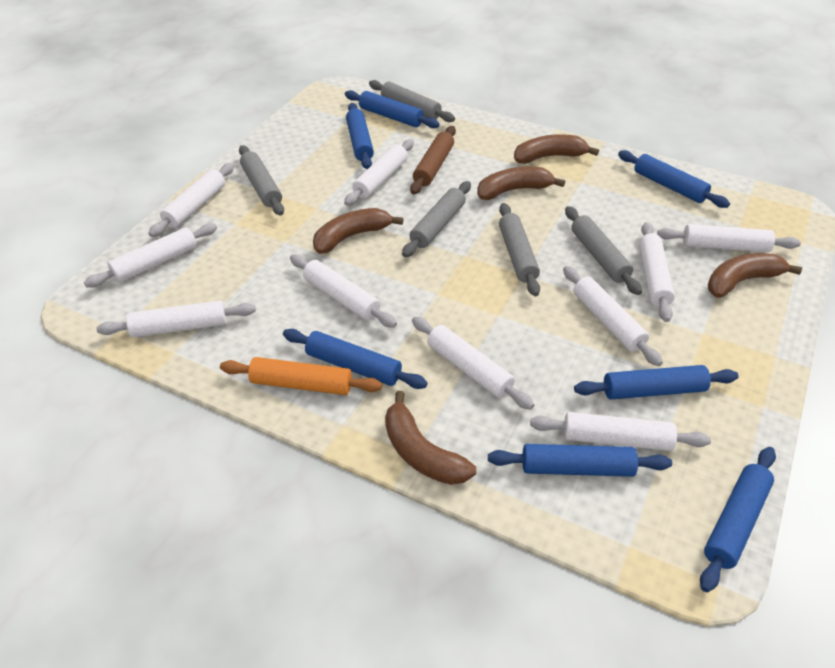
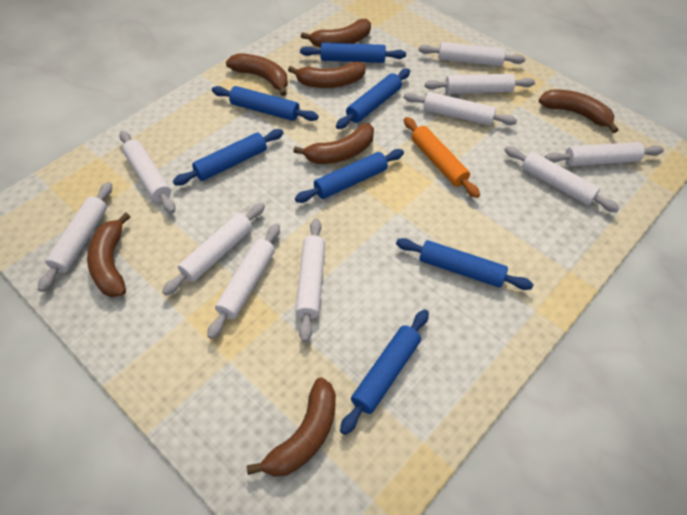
brown banana: 5 -> 7
brown rolling pin: 1 -> 0
grey rolling pin: 5 -> 0

